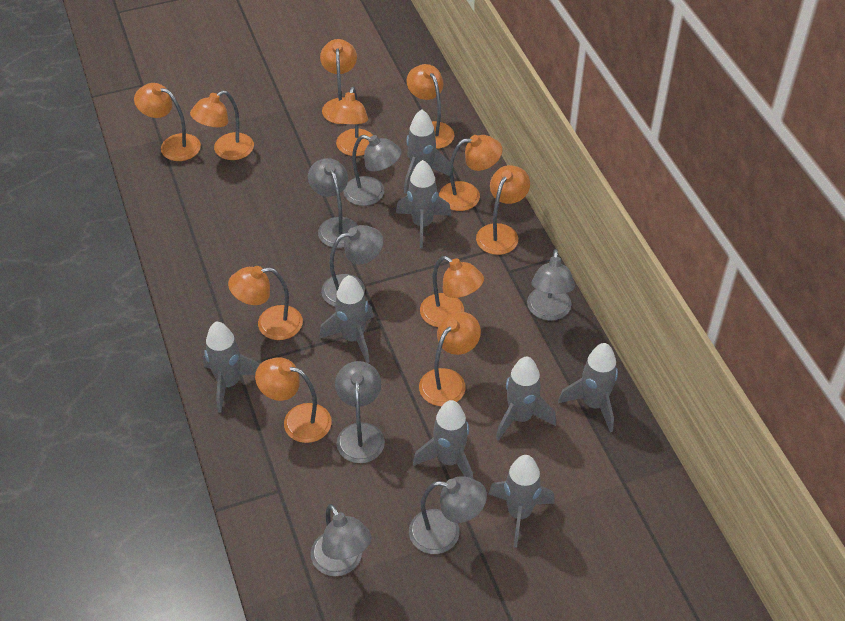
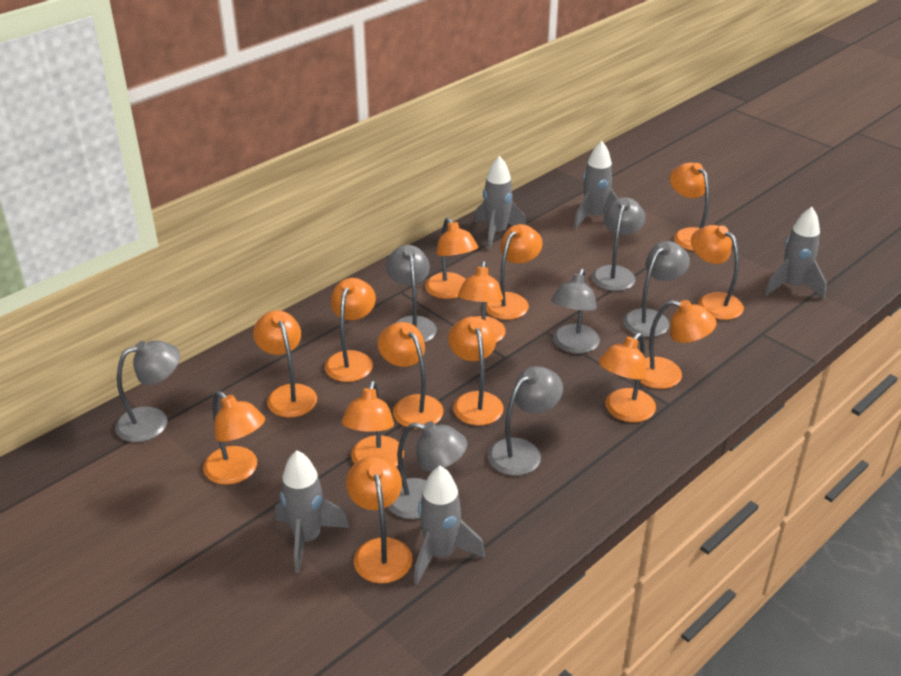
grey rocket: 8 -> 5
orange lamp: 11 -> 14

